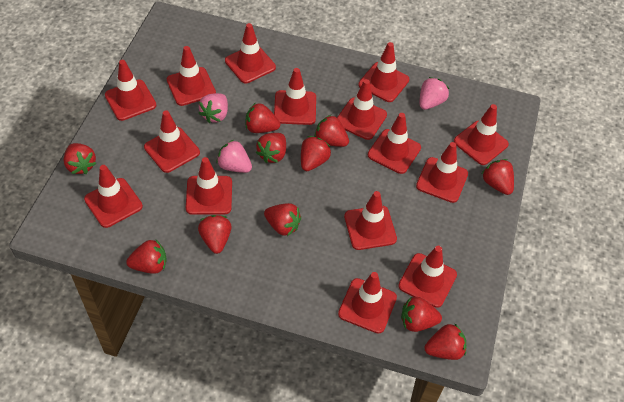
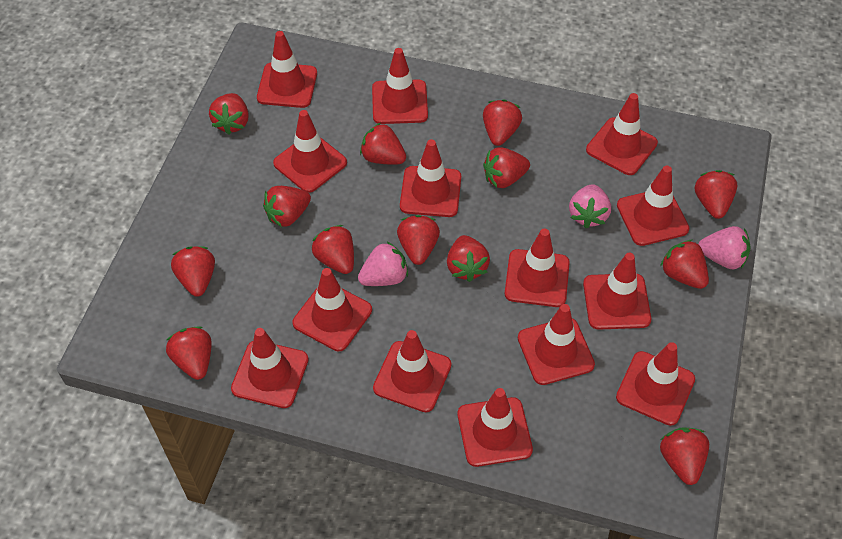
red strawberry: 11 -> 13
red traffic cone: 15 -> 14

